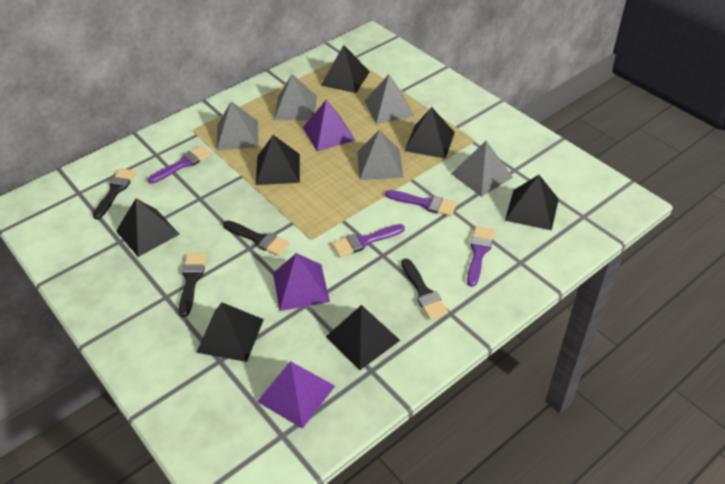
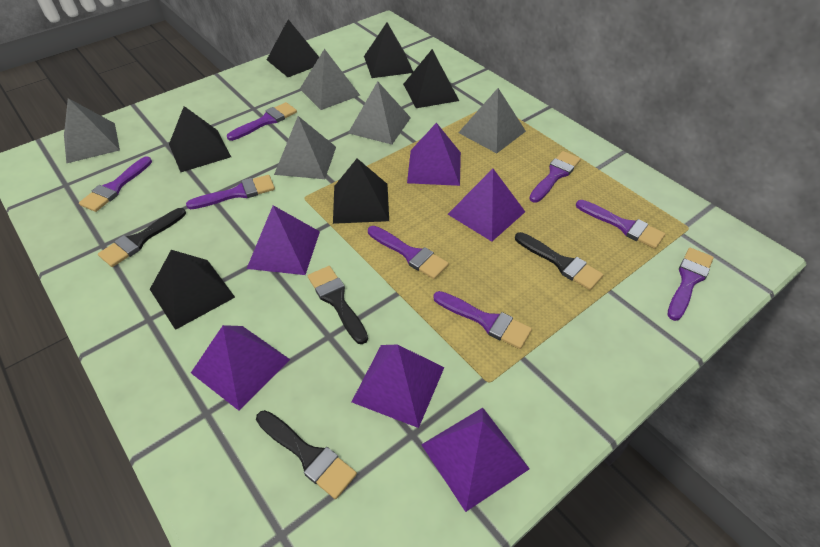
black pyramid: 7 -> 6
purple brush: 4 -> 8
purple pyramid: 3 -> 6

